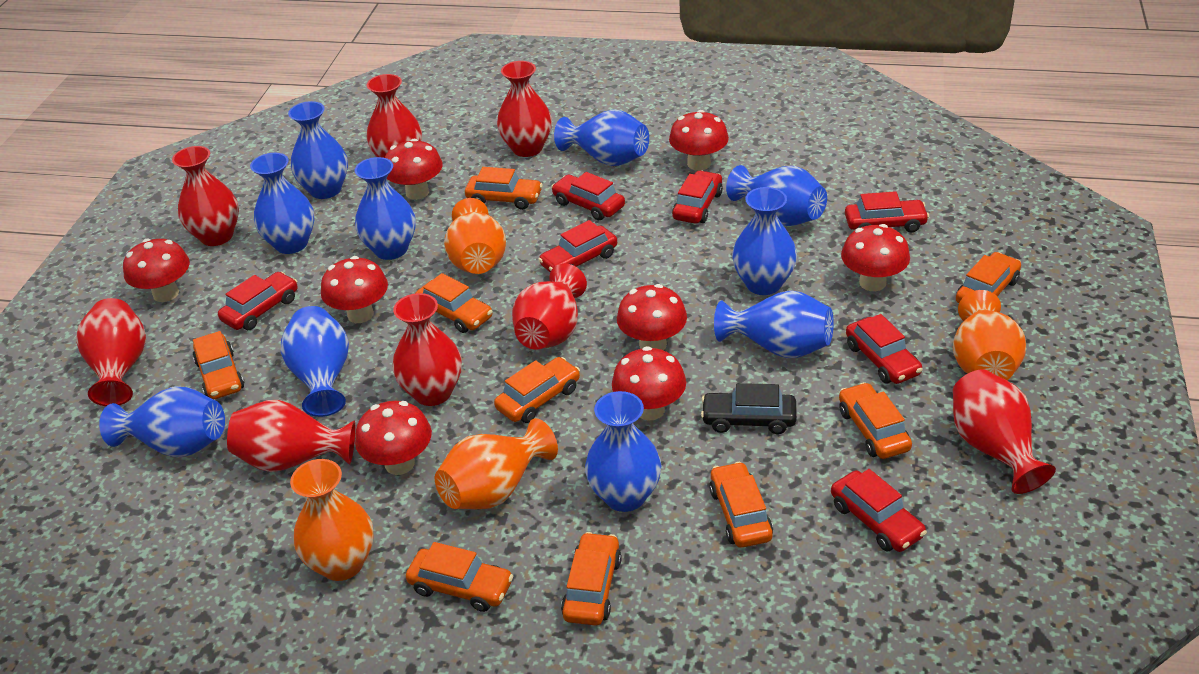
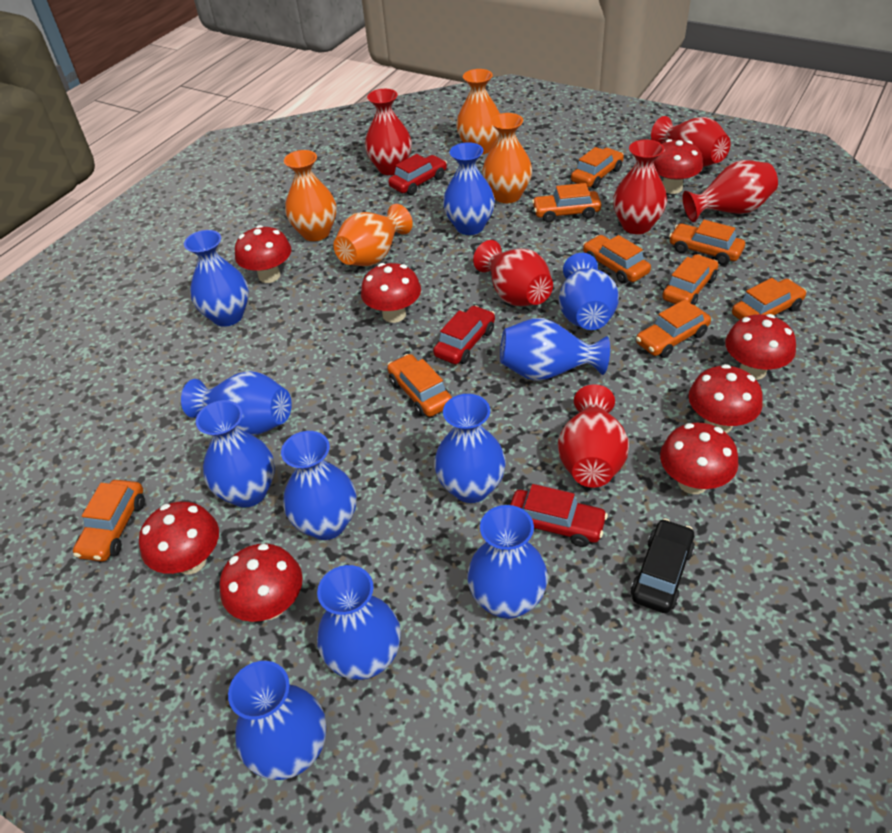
blue vase: 10 -> 11
red car: 7 -> 3
red vase: 8 -> 6

